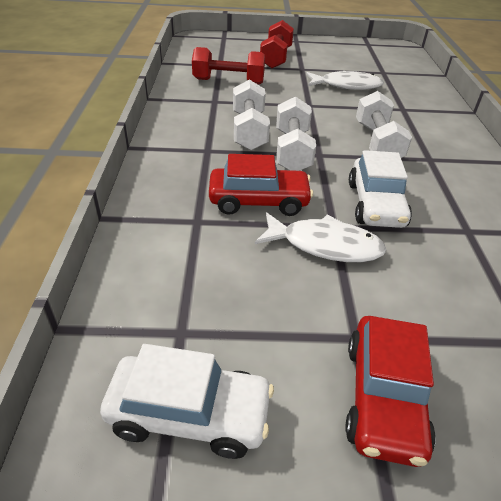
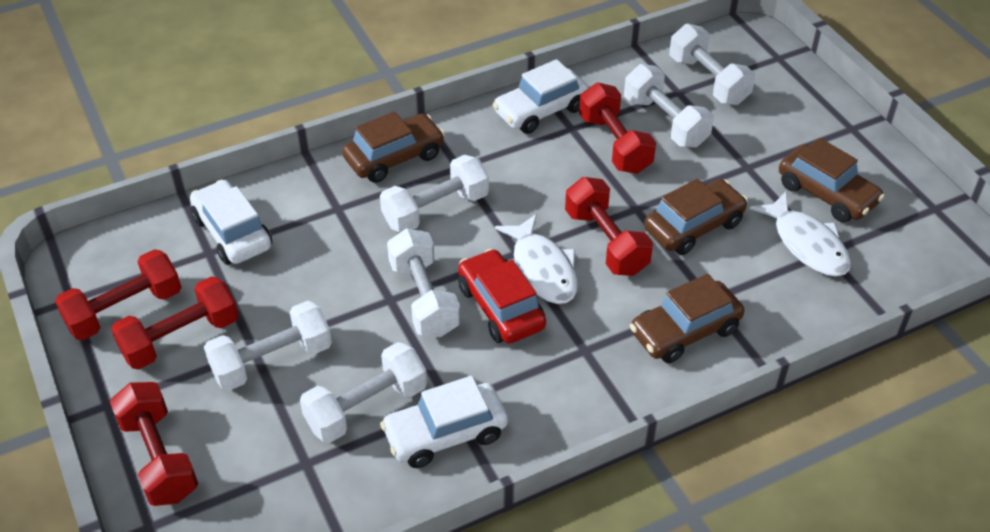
brown car: 0 -> 4
red car: 2 -> 1
red dumbbell: 2 -> 5
white car: 2 -> 3
white dumbbell: 3 -> 6

